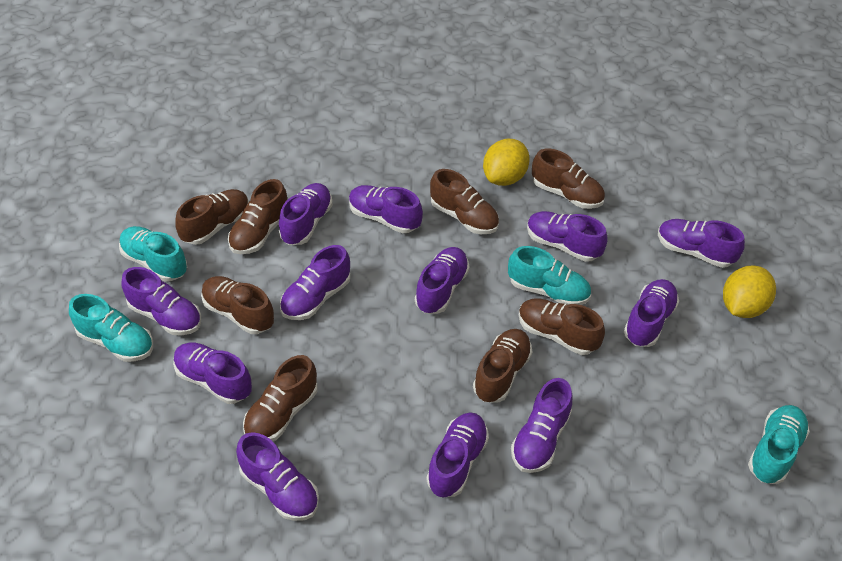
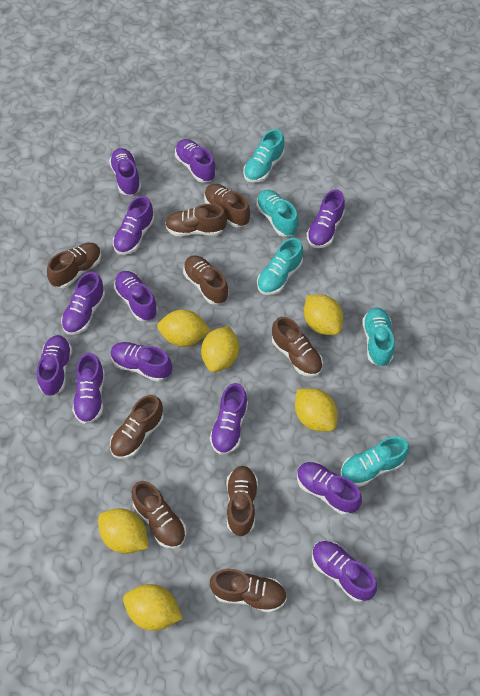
brown shoe: 8 -> 9
turquoise shoe: 4 -> 5
yellow lemon: 2 -> 6

